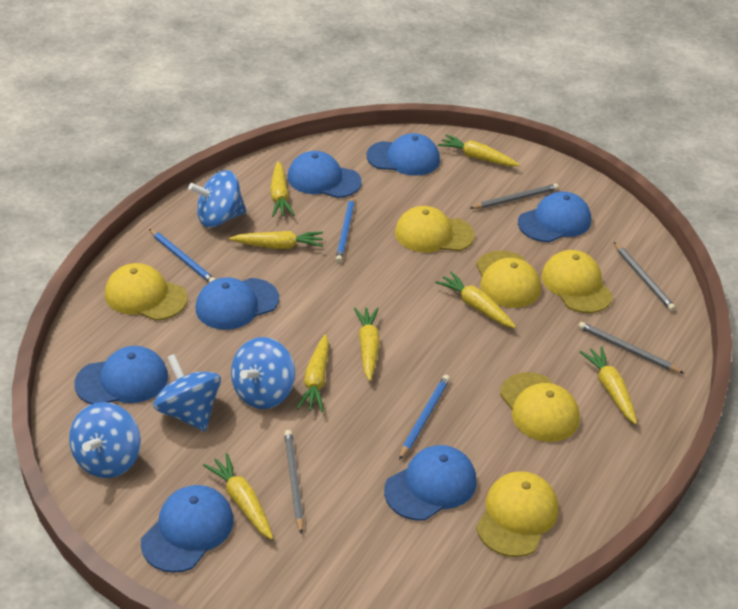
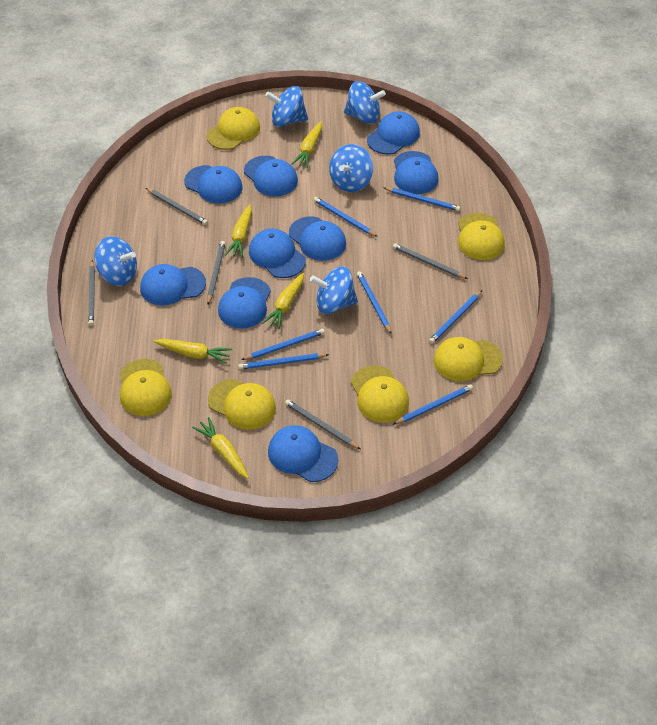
blue cap: 7 -> 9
blue pencil: 3 -> 7
blue spinning top: 4 -> 5
grey pencil: 4 -> 5
yellow carrot: 8 -> 5

